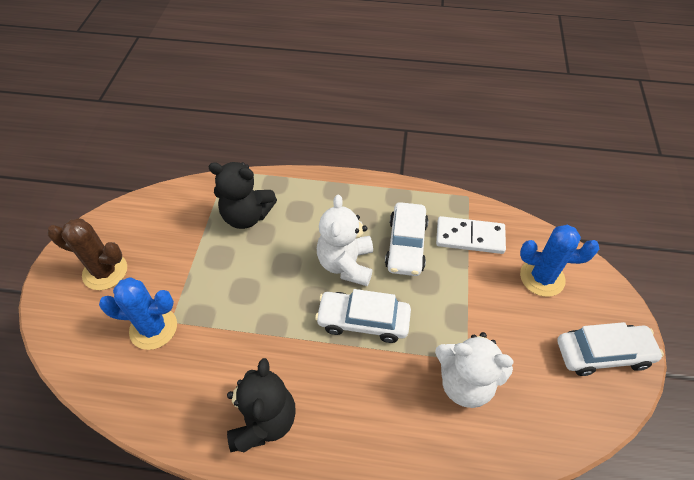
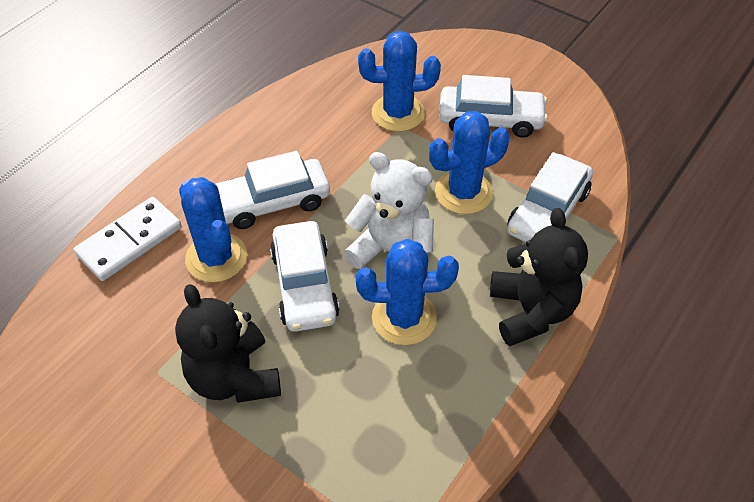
blue cactus: 2 -> 4
brown cactus: 1 -> 0
white car: 3 -> 4
white teddy bear: 2 -> 1

